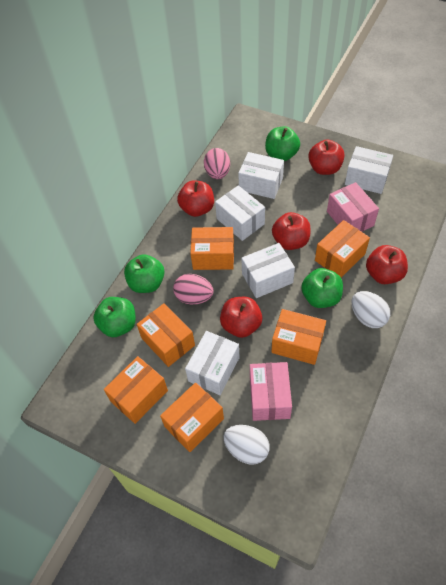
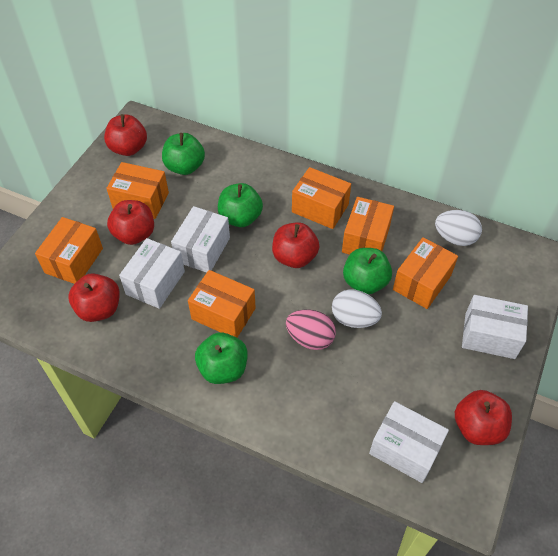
pink box: 2 -> 0
pink egg: 2 -> 1
white box: 5 -> 4

